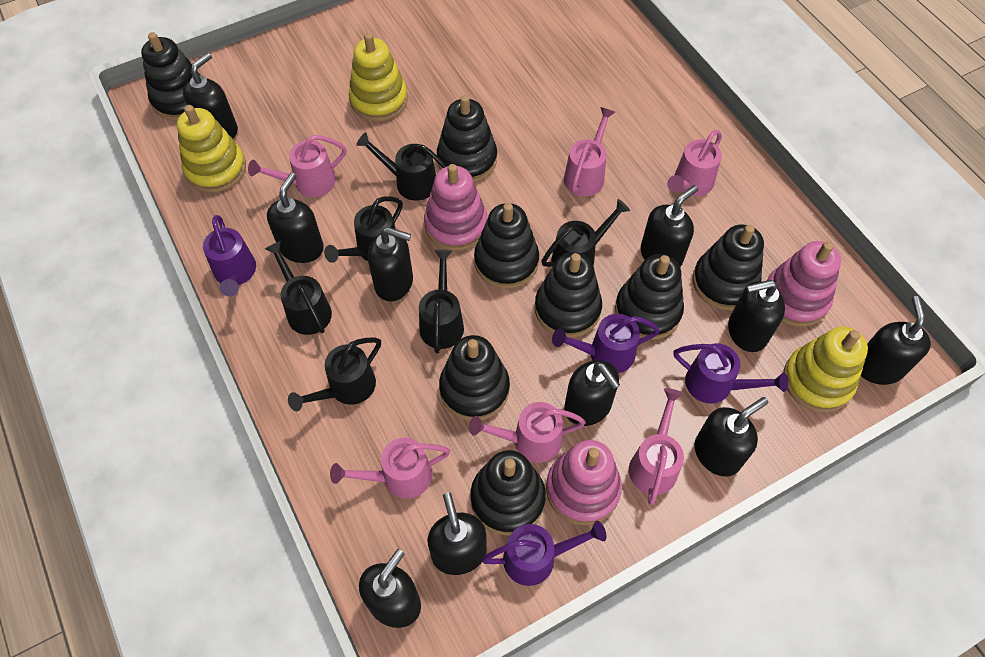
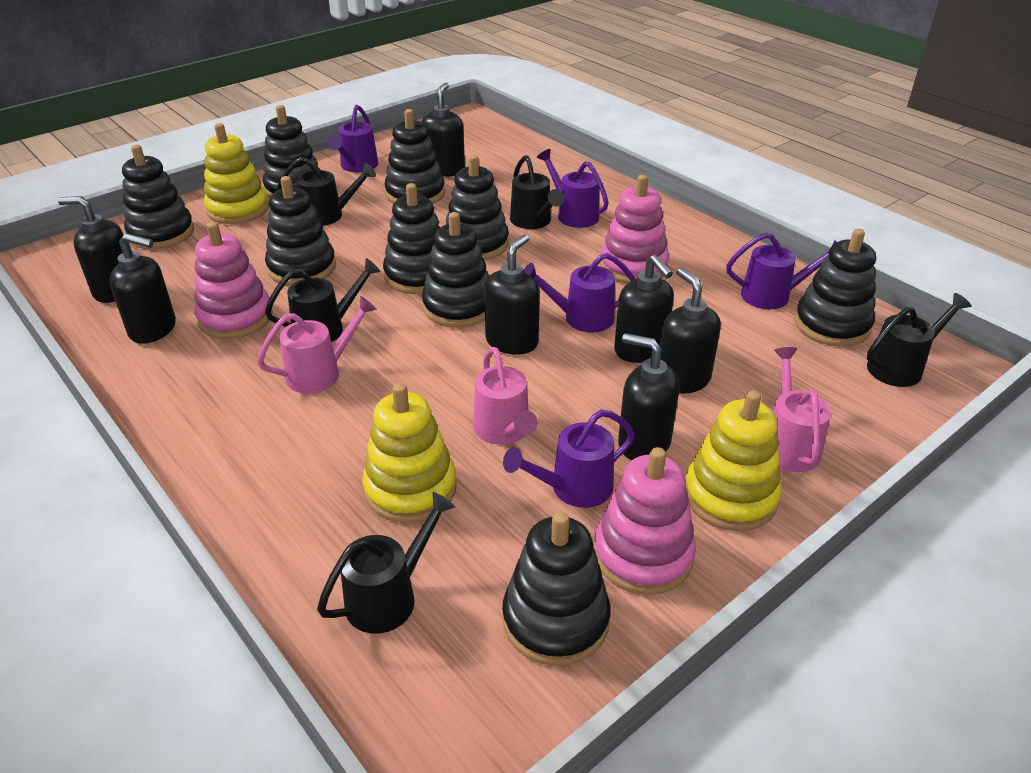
black soap dispenser: 10 -> 7
black stacking toy: 8 -> 9
black watering can: 6 -> 5
pink watering can: 6 -> 3
purple watering can: 4 -> 5

